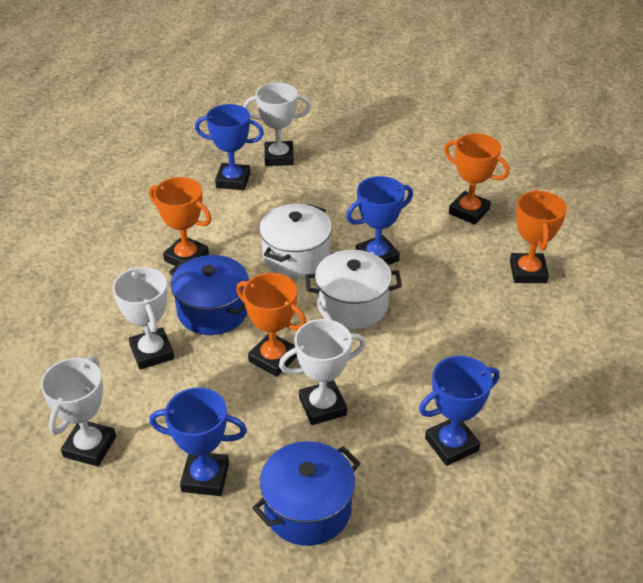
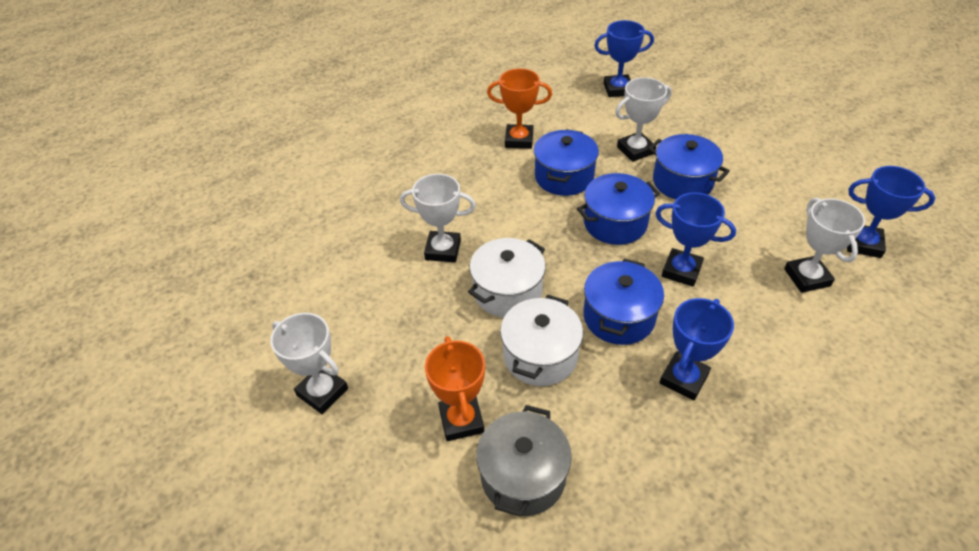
blue pot: 2 -> 4
grey pot: 0 -> 1
orange trophy: 4 -> 2

